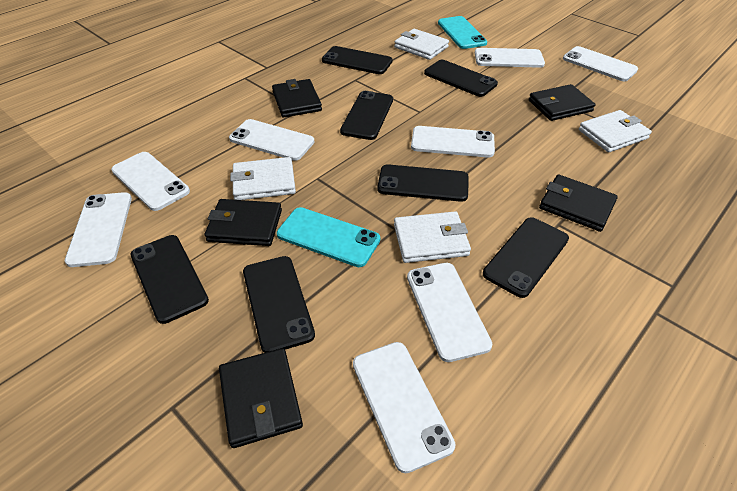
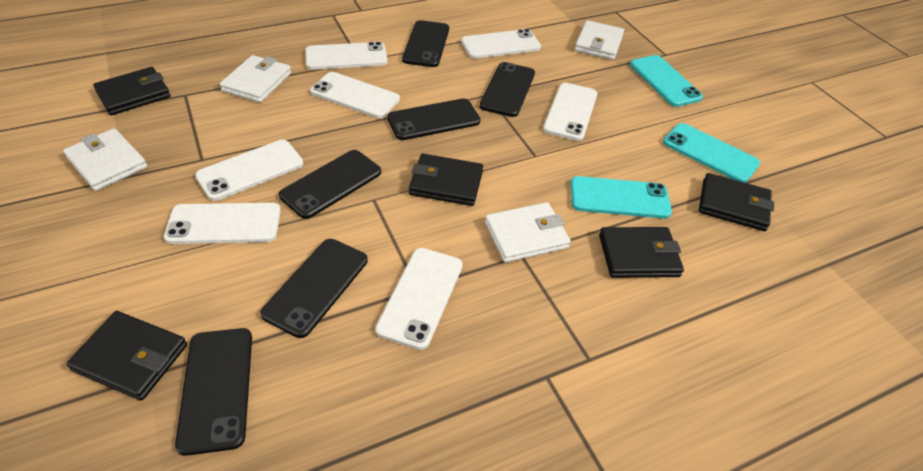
black phone: 7 -> 6
turquoise phone: 2 -> 3
white phone: 8 -> 7

